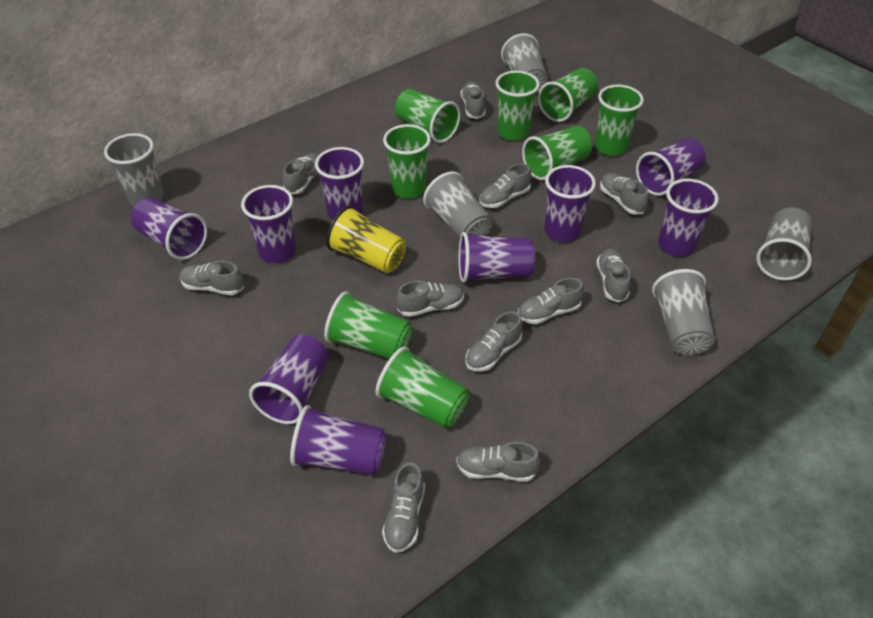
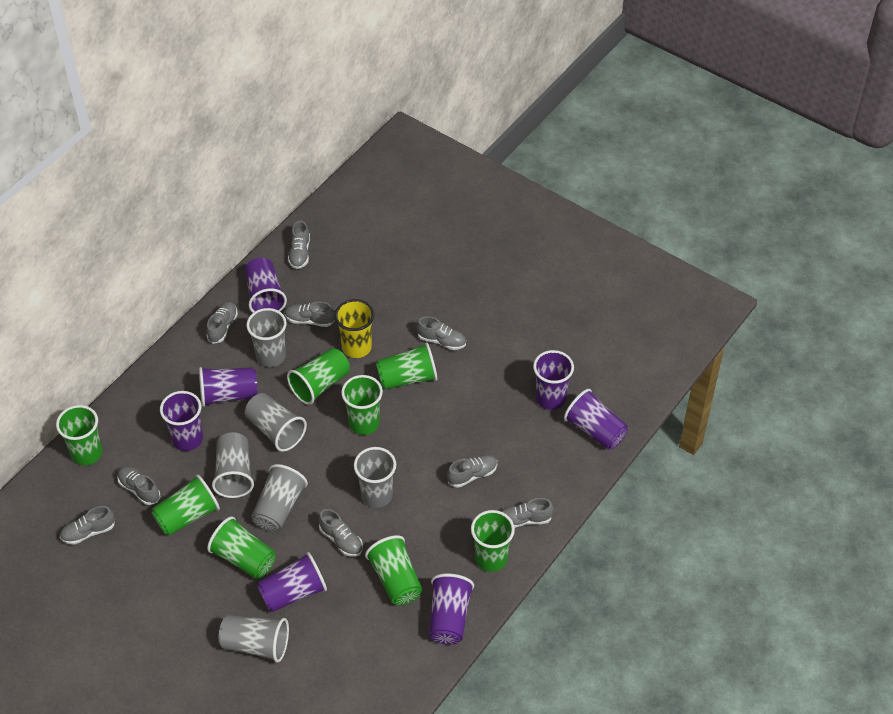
grey cup: 5 -> 6
grey shoe: 11 -> 9
purple cup: 9 -> 7

